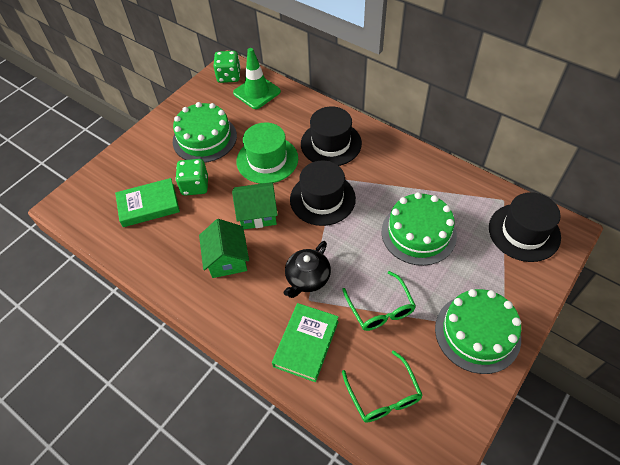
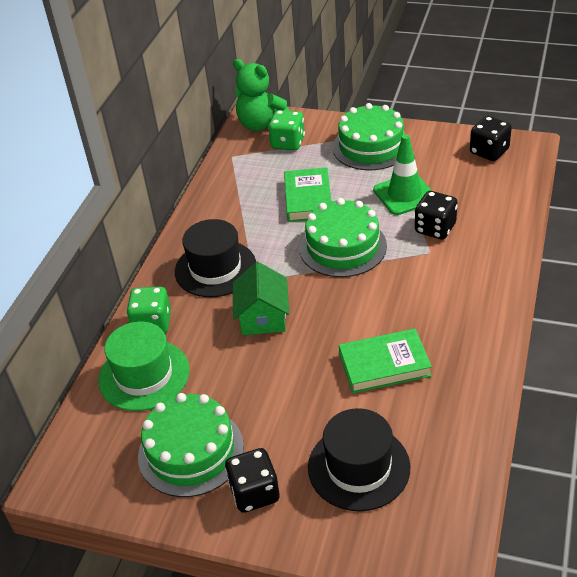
black dice: 0 -> 3
black hat: 3 -> 2
black teapot: 1 -> 0
green glasses: 2 -> 0
green house: 2 -> 1
green teddy bear: 0 -> 1

